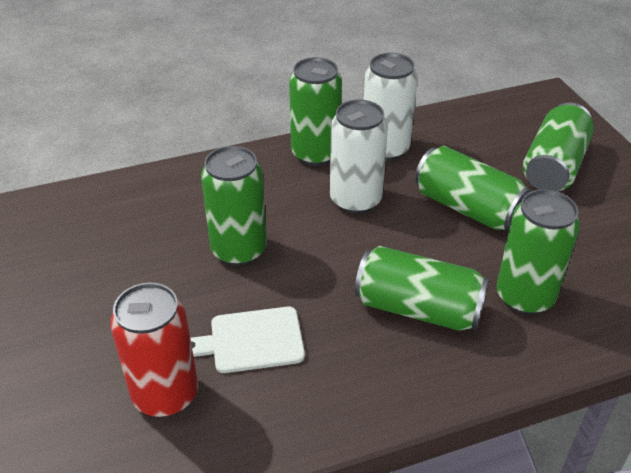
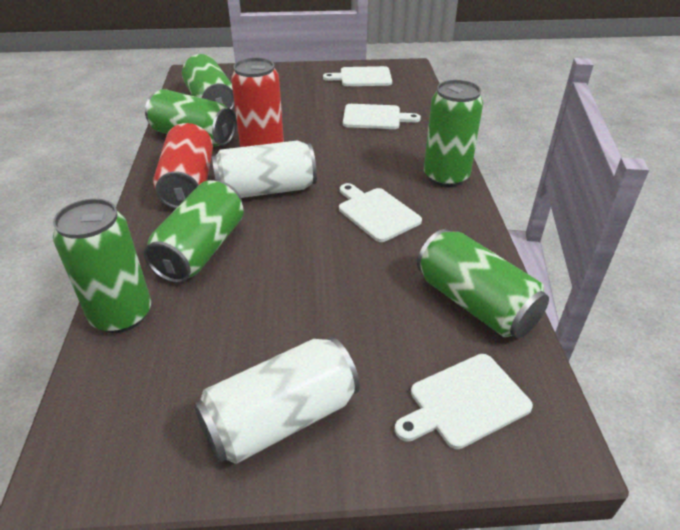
red can: 1 -> 2
white cutting board: 1 -> 4

